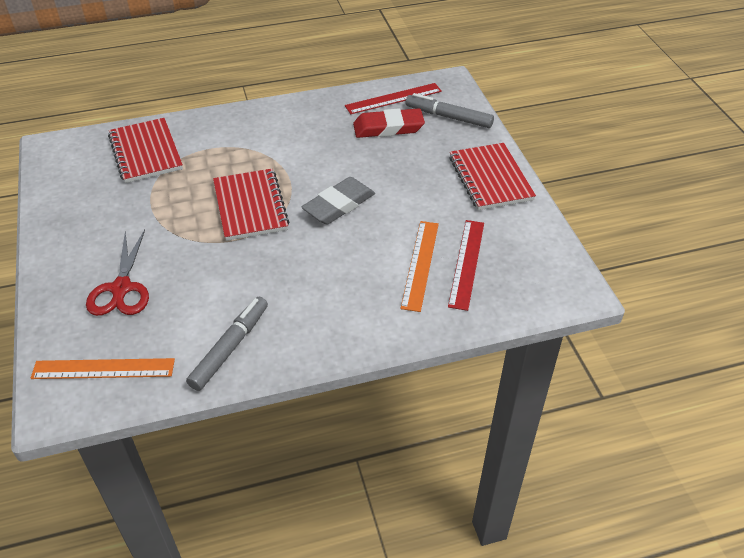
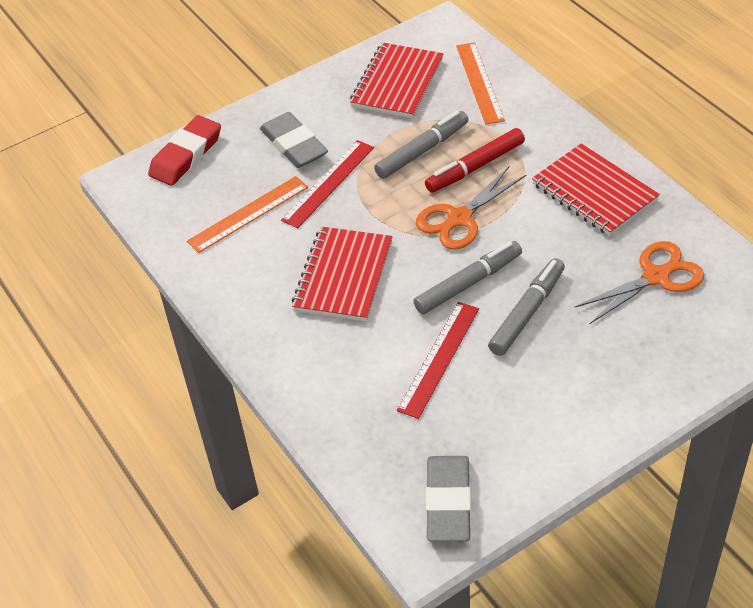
grey eraser: 1 -> 2
grey marker: 2 -> 3
orange scissors: 0 -> 2
red marker: 0 -> 1
red scissors: 1 -> 0

